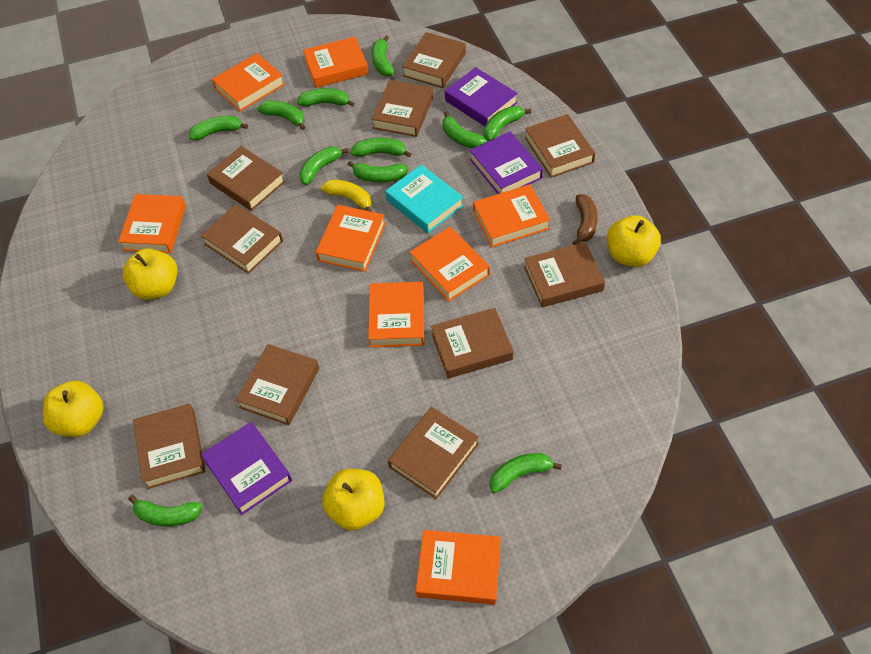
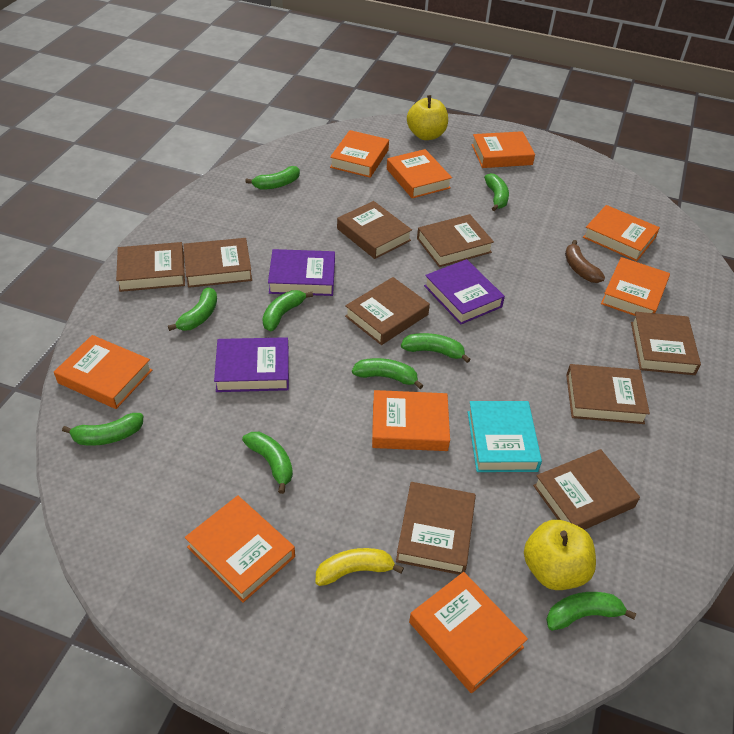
brown book: 10 -> 9
green banana: 11 -> 9
orange book: 8 -> 9
yellow apple: 4 -> 2

